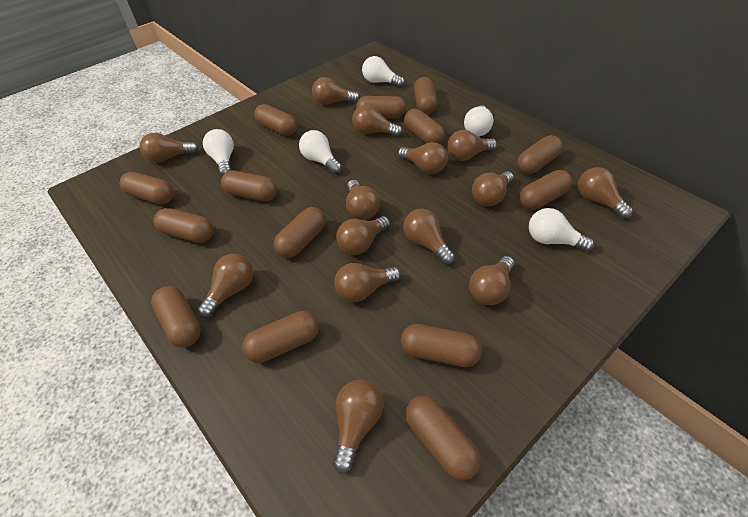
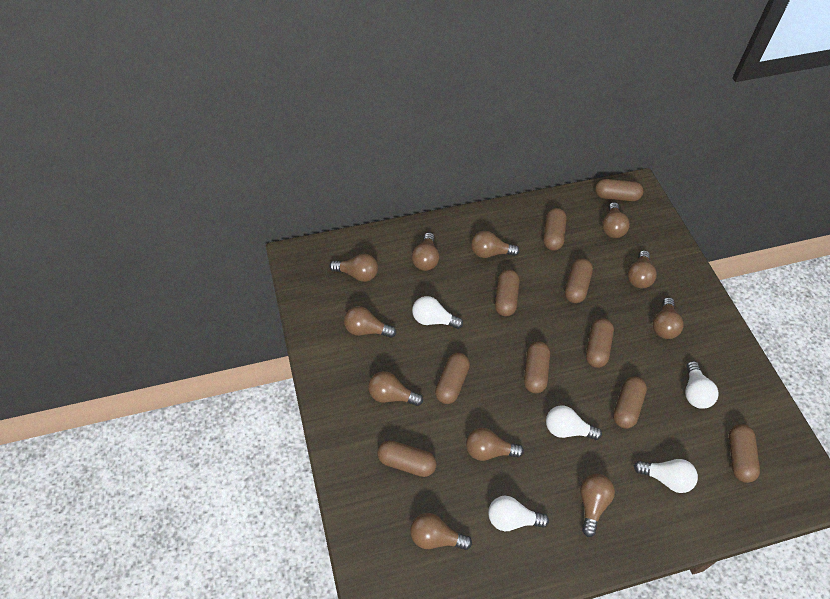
brown capsule: 14 -> 10
brown light bulb: 14 -> 11

